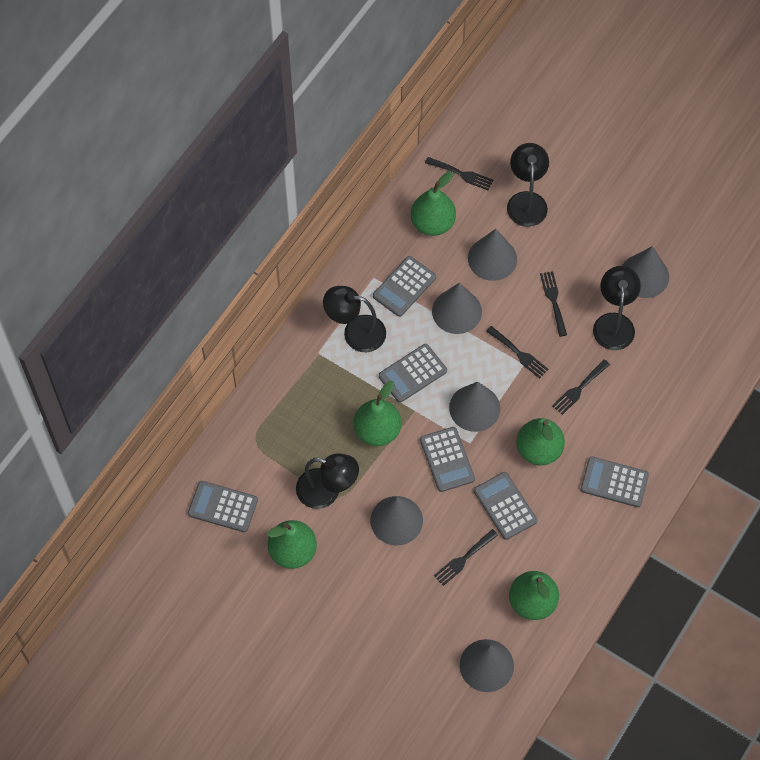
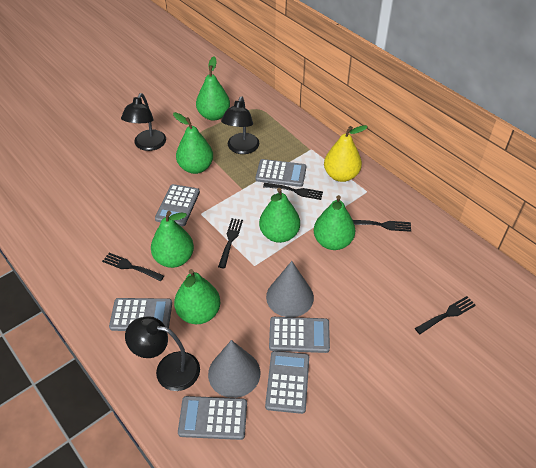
black lamp: 4 -> 3
green pear: 5 -> 6
grey cone: 6 -> 2
yellow pear: 0 -> 1

